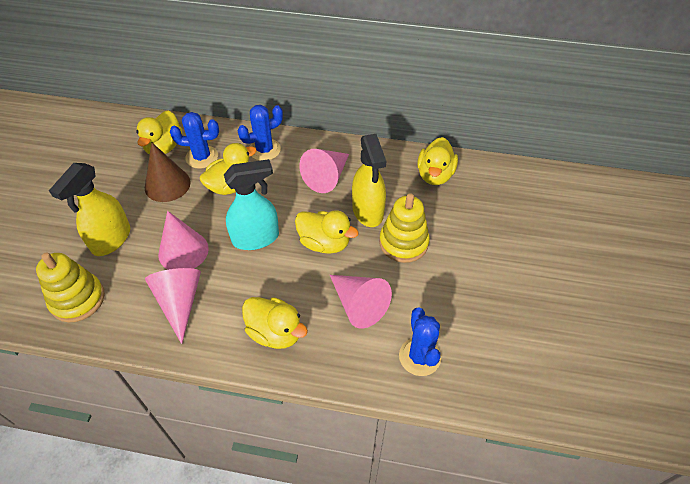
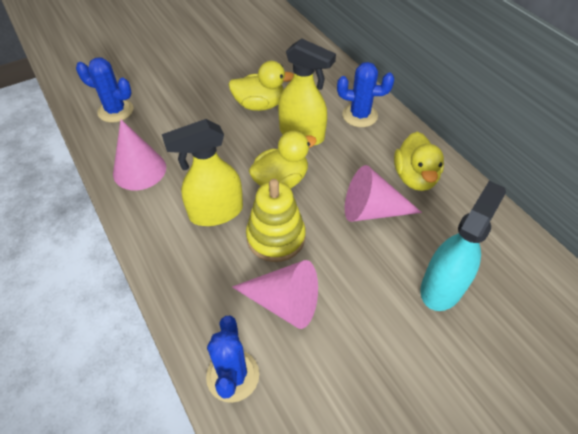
brown cone: 1 -> 0
pink cone: 4 -> 3
yellow duck: 5 -> 3
yellow stacking toy: 2 -> 1

